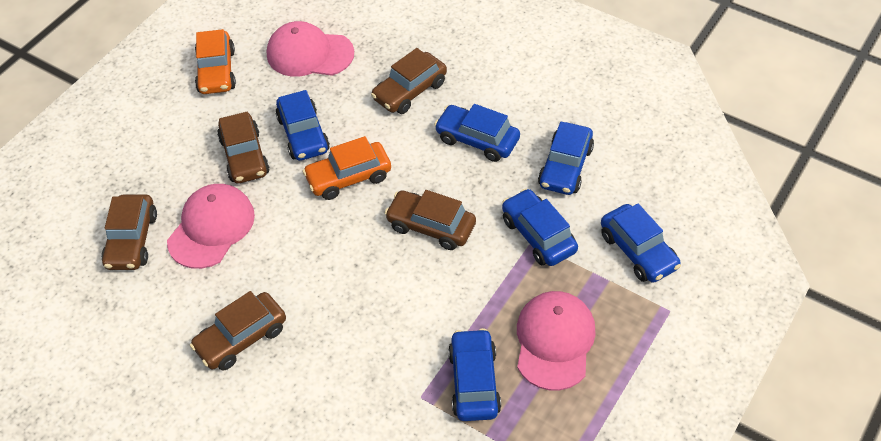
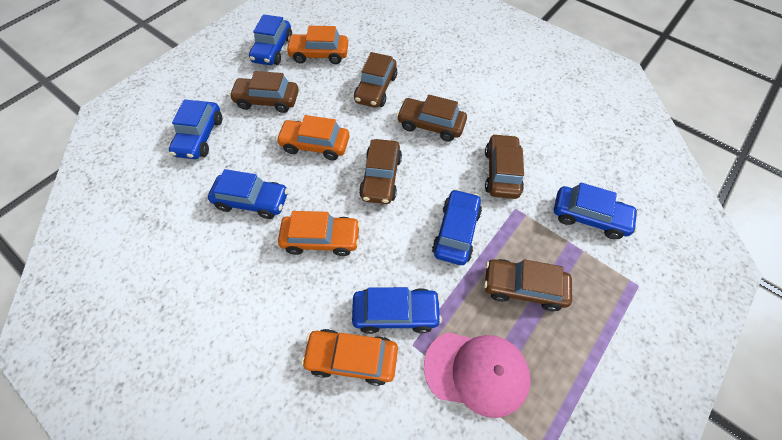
brown car: 5 -> 6
orange car: 2 -> 4
pink cap: 3 -> 1

